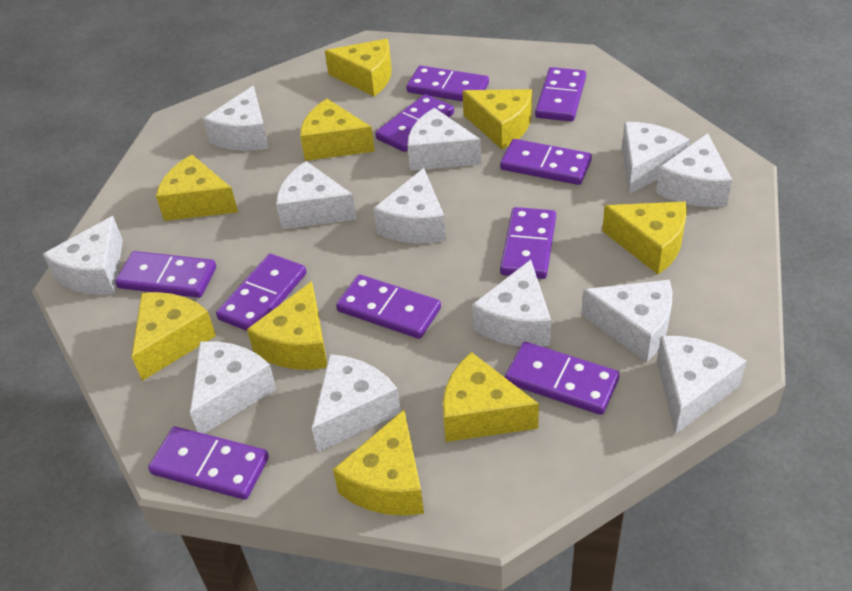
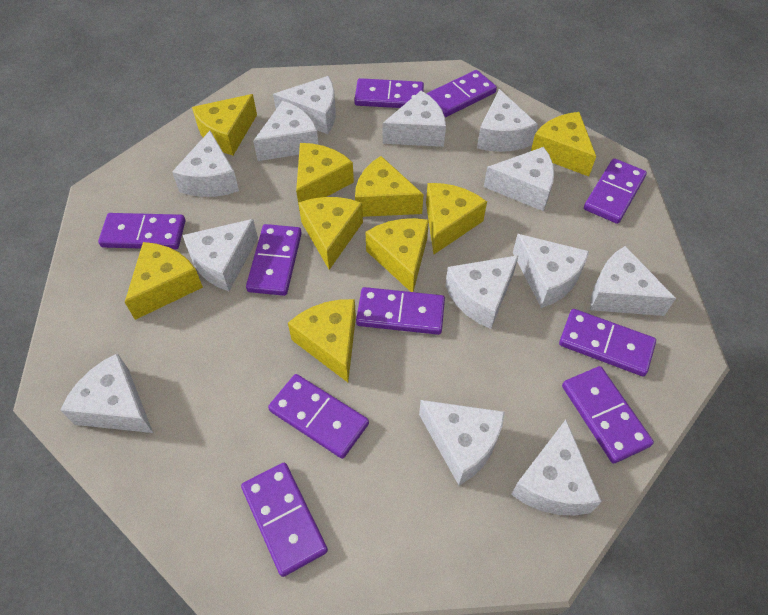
white cheese: 12 -> 13

